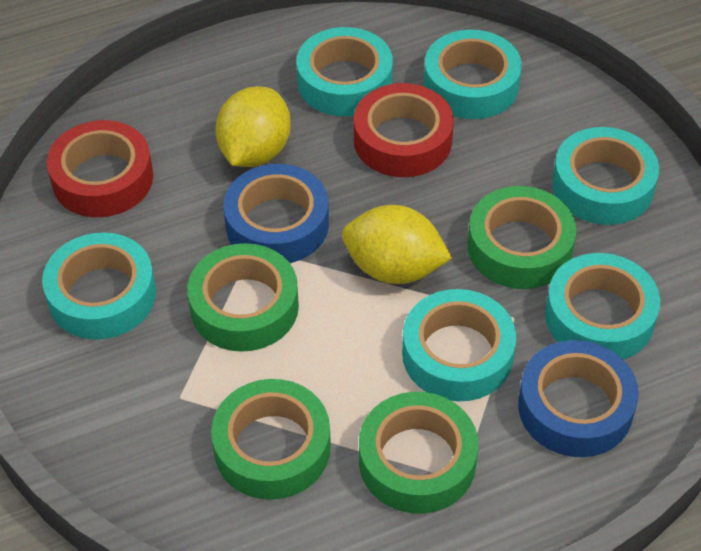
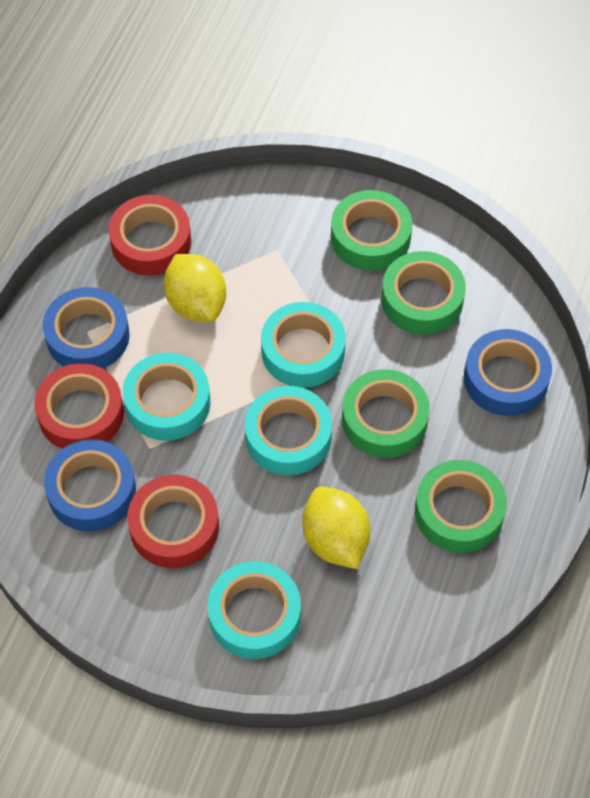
blue tape: 2 -> 3
red tape: 2 -> 3
turquoise tape: 6 -> 4

